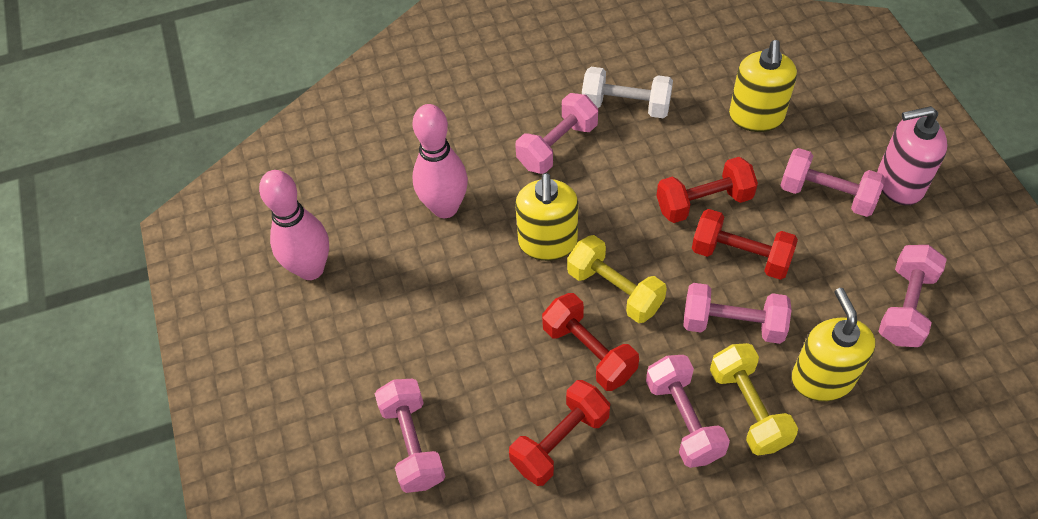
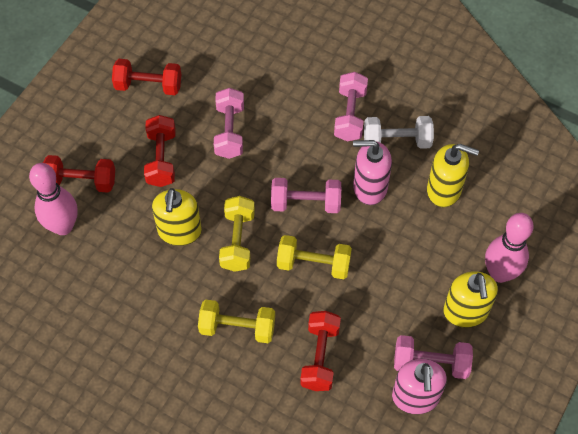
pink dumbbell: 6 -> 4
pink soap dispenser: 1 -> 2
yellow dumbbell: 2 -> 3

